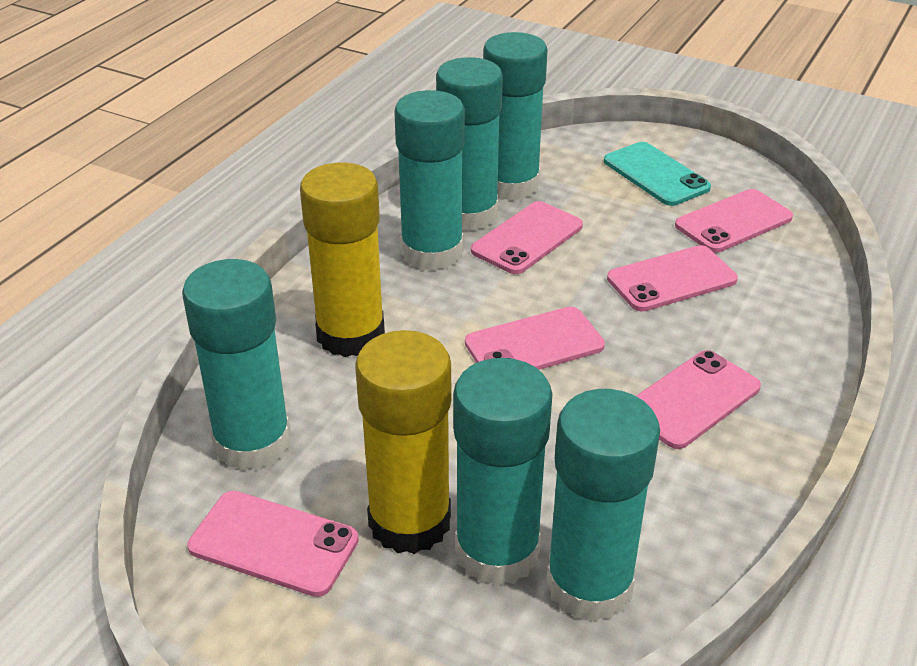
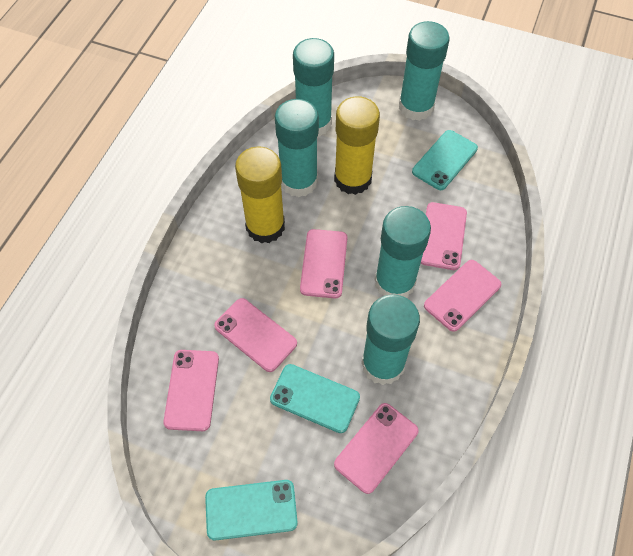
turquoise glue stick: 6 -> 5
turquoise phone: 1 -> 3

